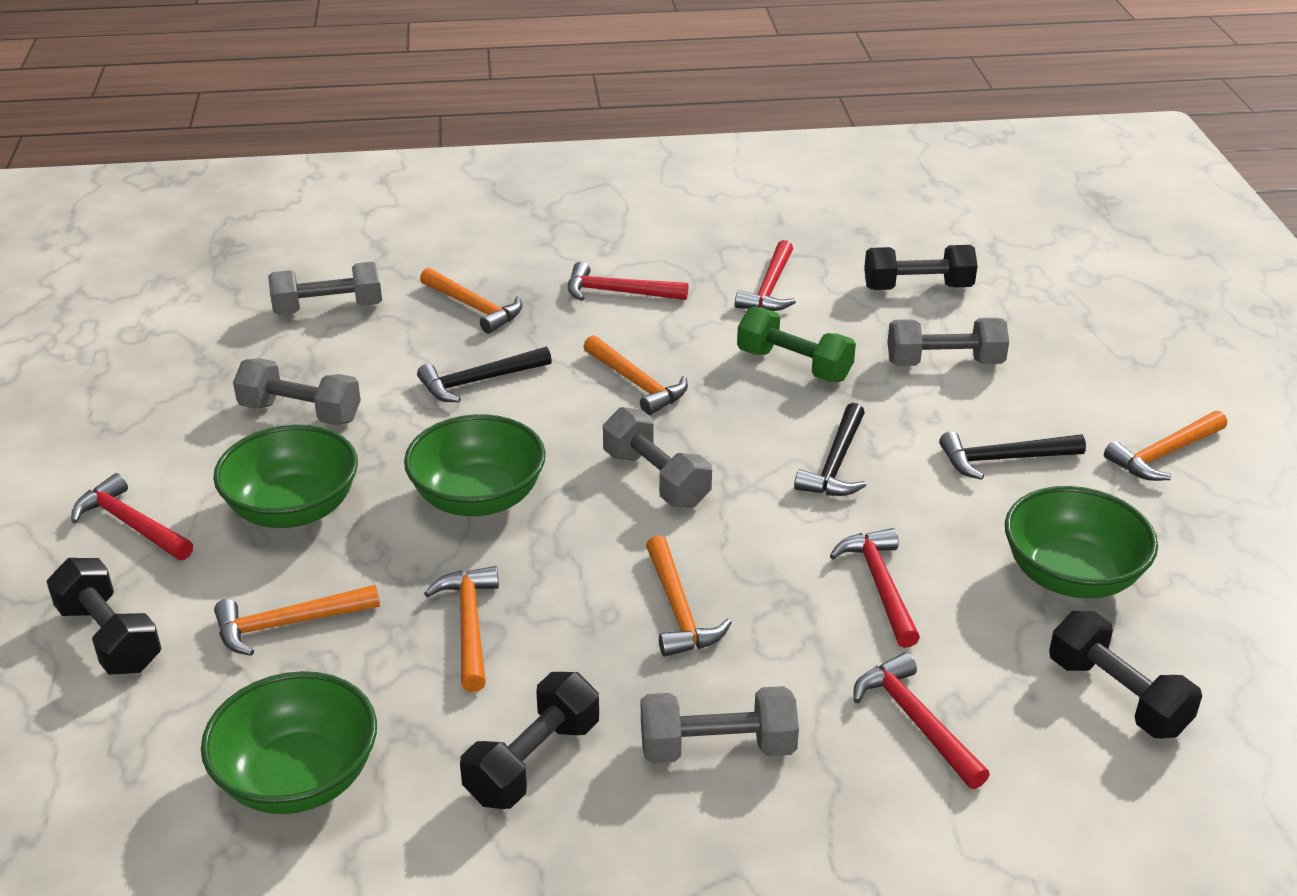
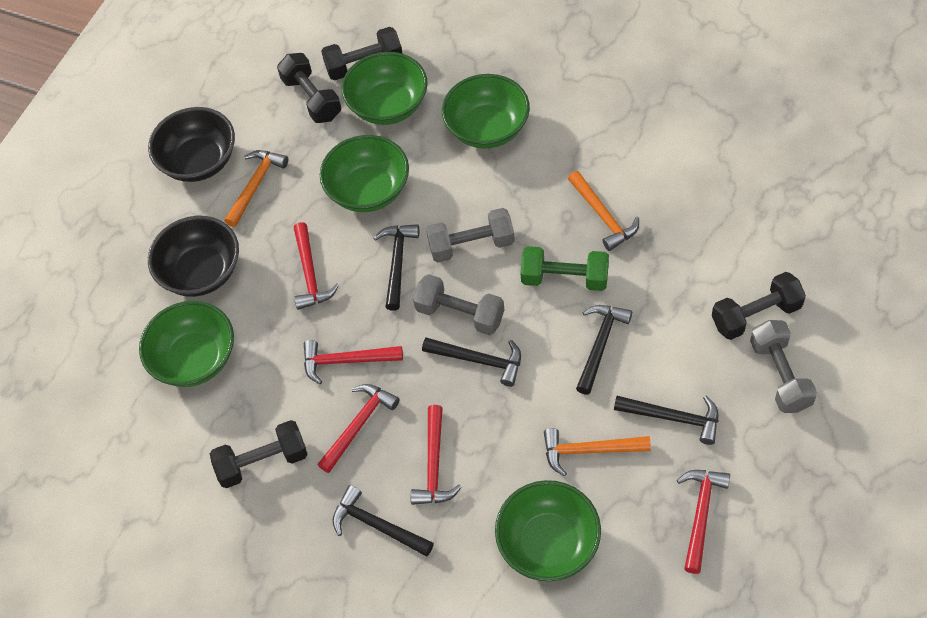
black bowl: 0 -> 2
black hammer: 3 -> 5
green bowl: 4 -> 5
grey dumbbell: 5 -> 3
orange hammer: 6 -> 3

